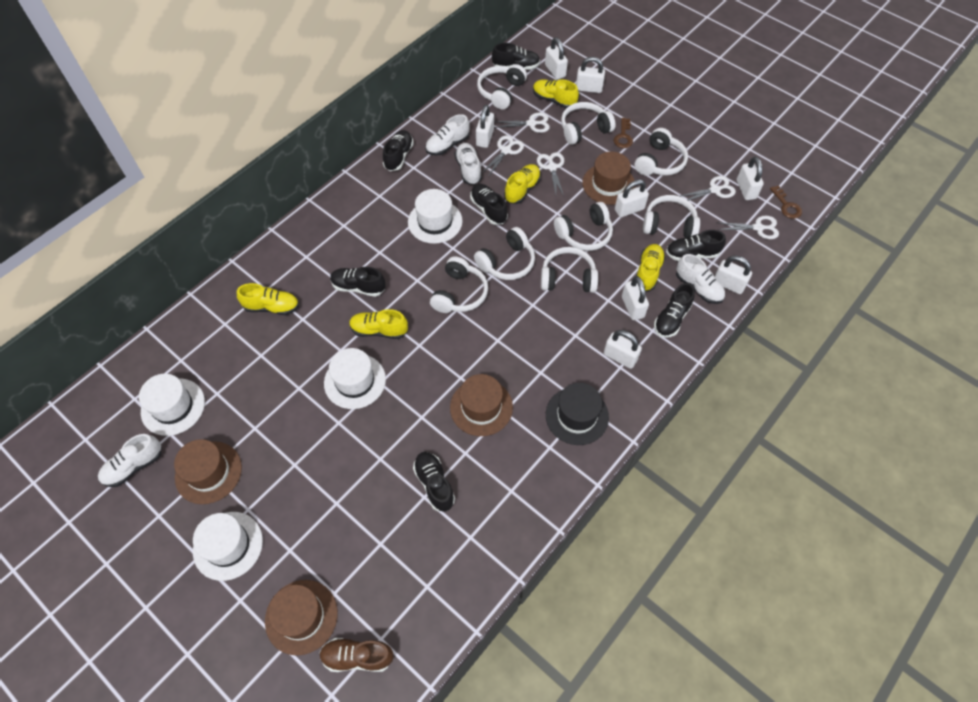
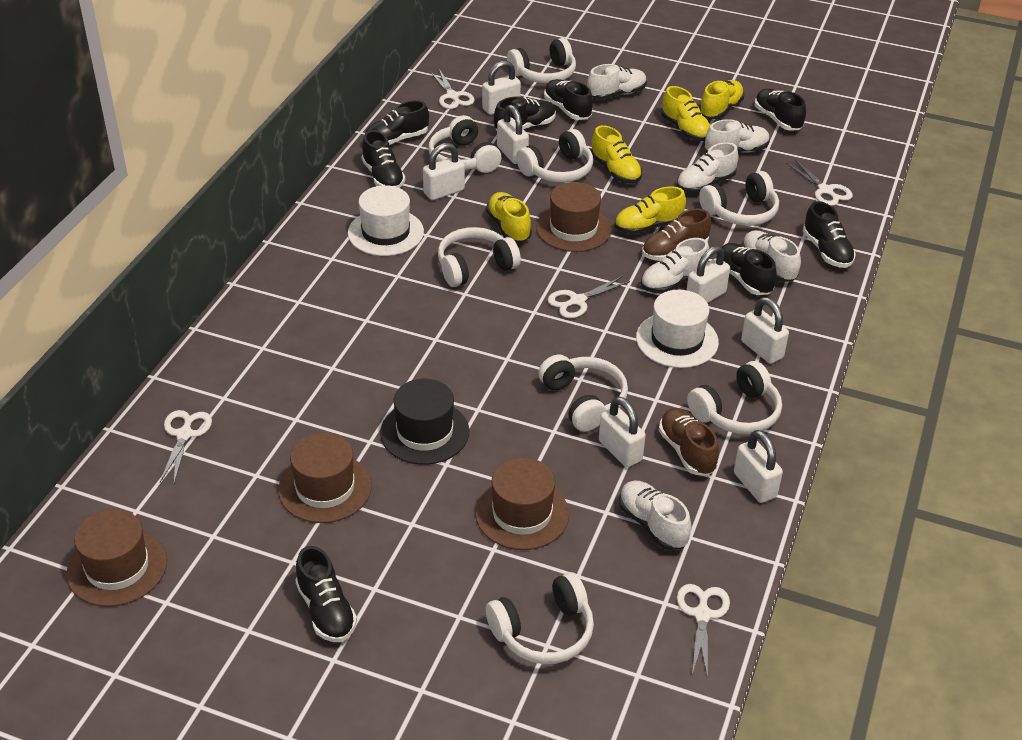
black shoe: 7 -> 8
brown key: 2 -> 0
brown shoe: 1 -> 2
white hat: 4 -> 2
white padlock: 8 -> 7
white shoe: 4 -> 6

